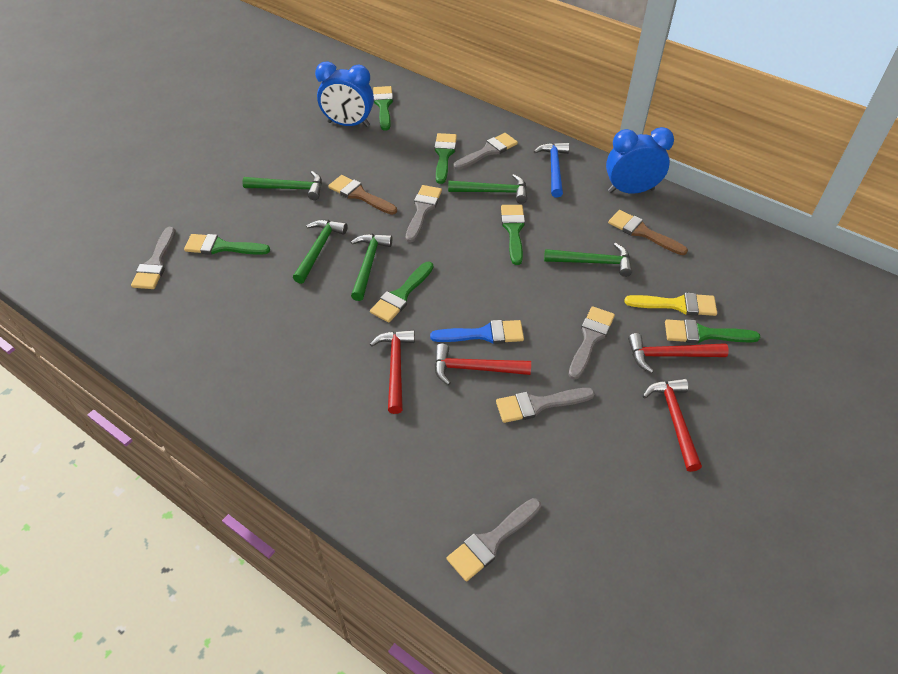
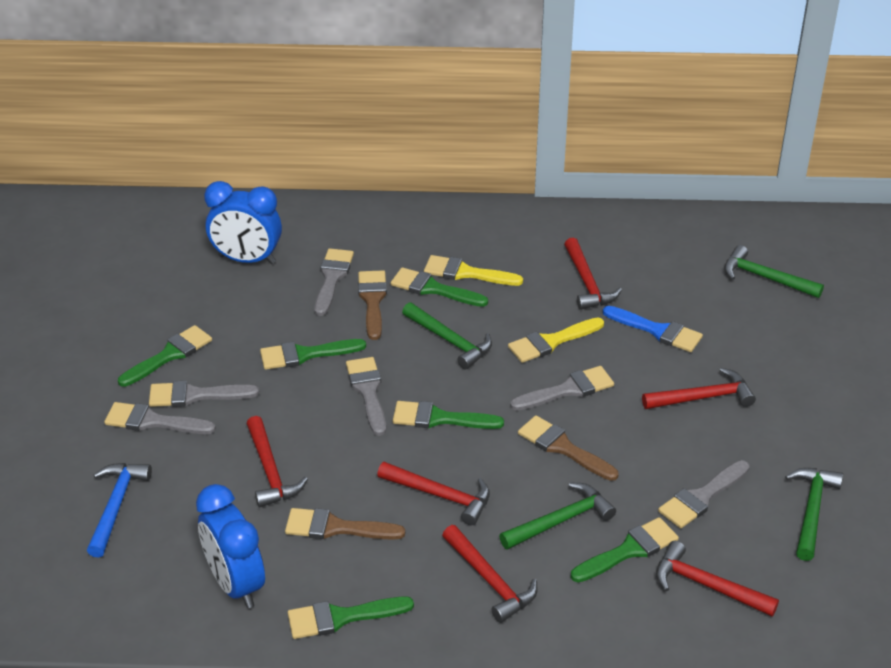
brown brush: 2 -> 3
green hammer: 5 -> 4
red hammer: 4 -> 6
yellow brush: 1 -> 2

